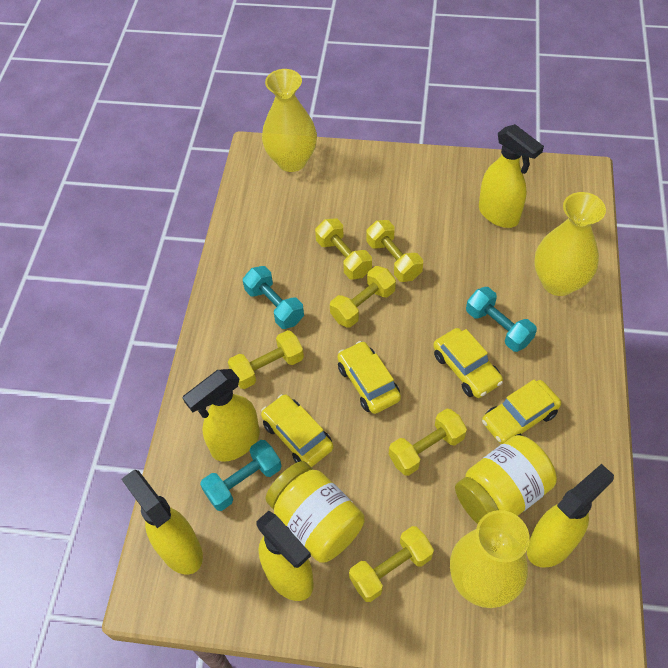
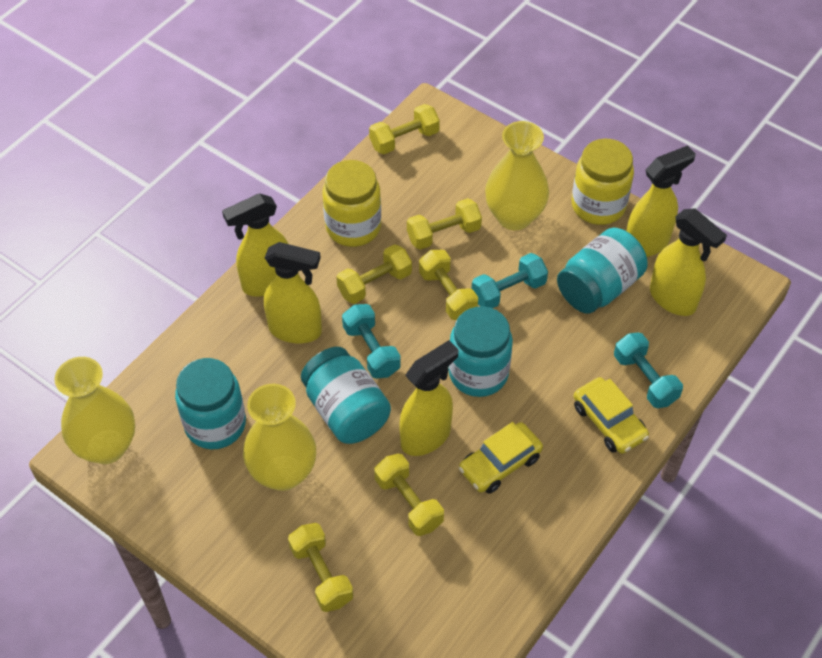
turquoise jar: 0 -> 4
yellow car: 4 -> 2

